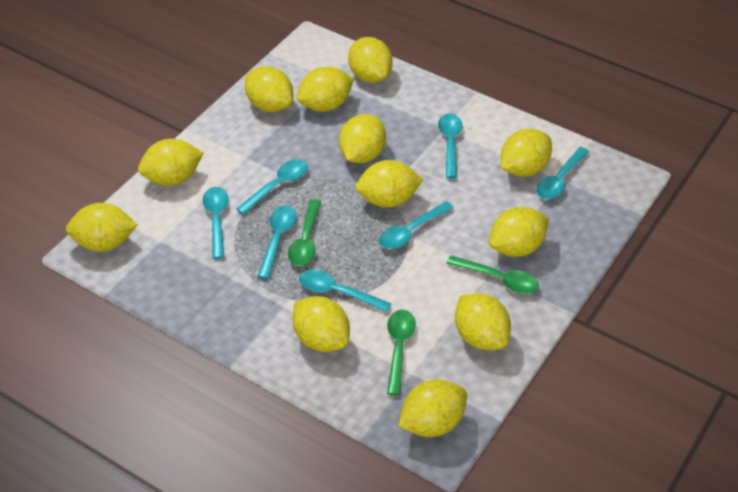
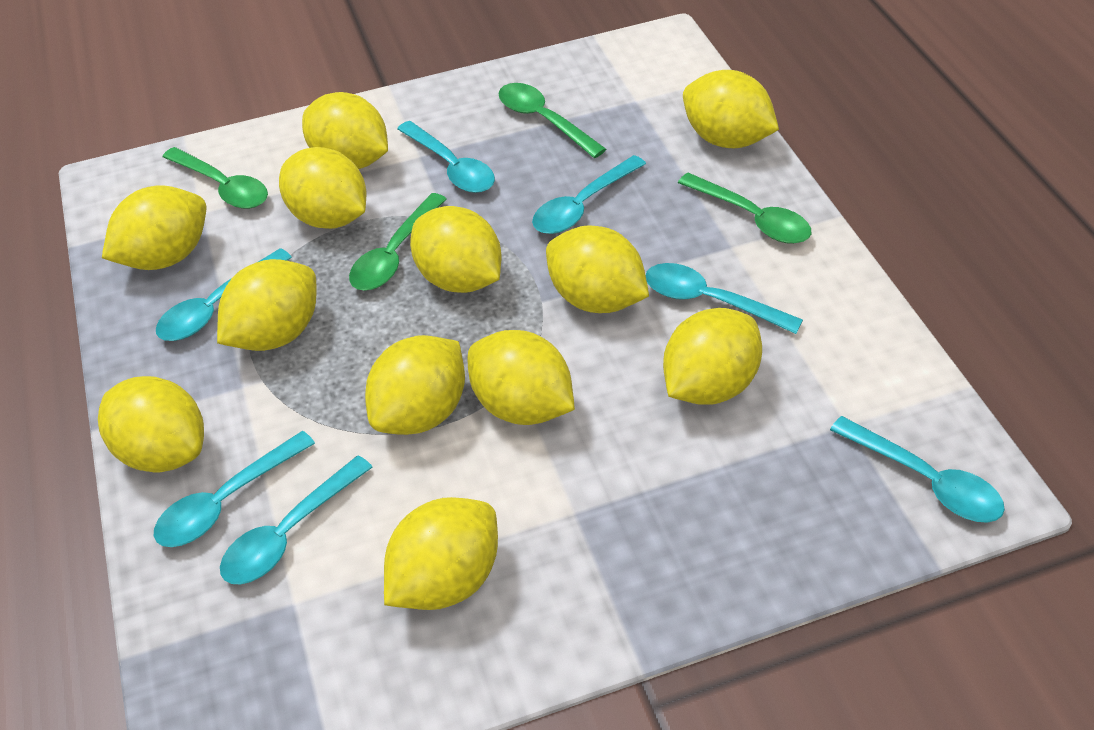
green spoon: 3 -> 4

